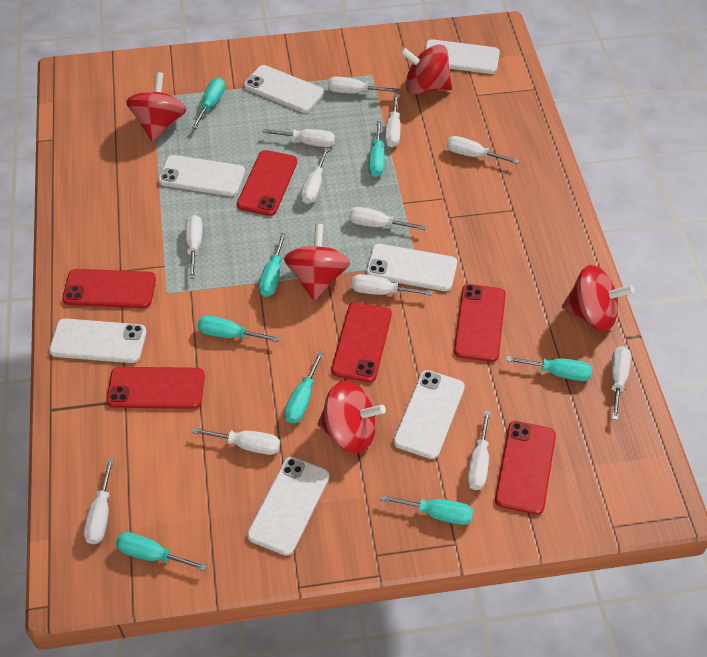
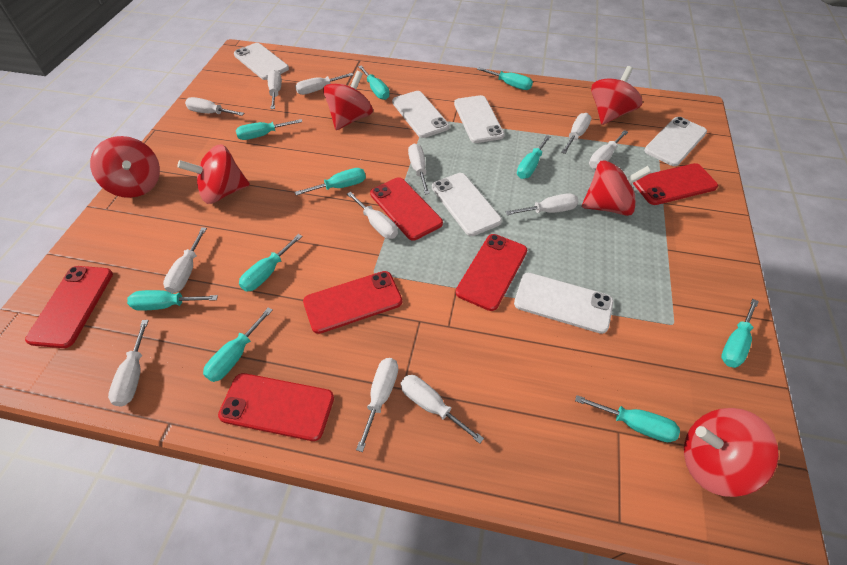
red spinning top: 5 -> 6
turquoise screwdriver: 8 -> 10
white phone: 7 -> 6

